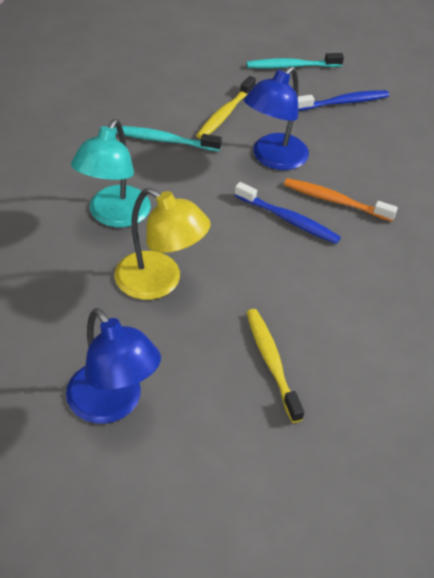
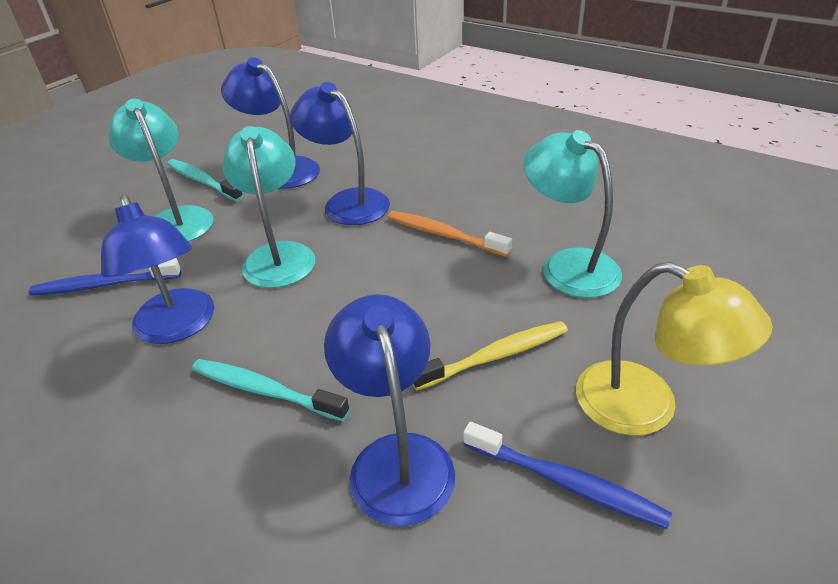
blue lamp: 2 -> 4
turquoise lamp: 1 -> 3
yellow toothbrush: 2 -> 1

